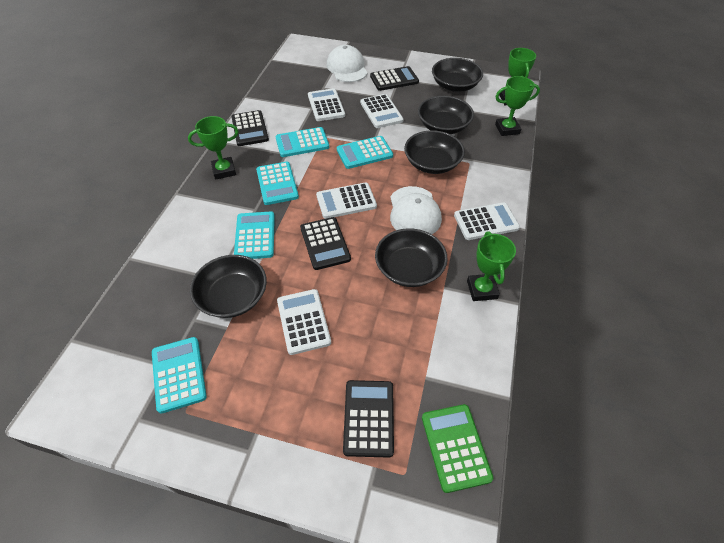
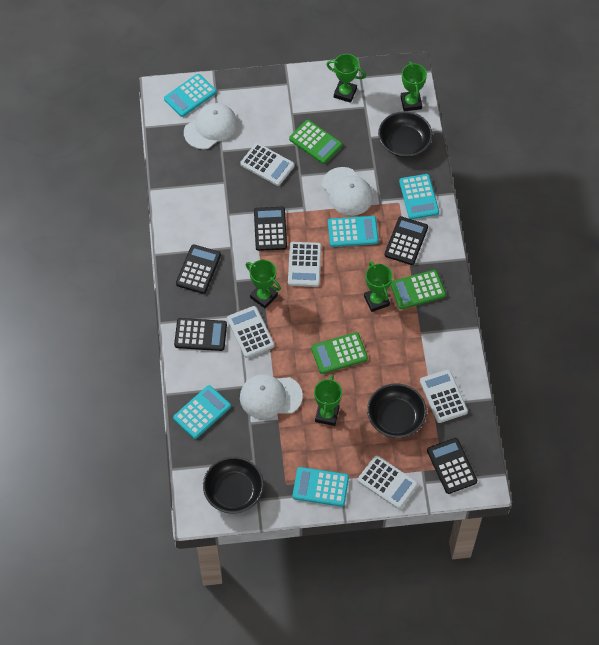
black bowl: 5 -> 3
black calculator: 4 -> 5
green calculator: 1 -> 3
green trophy: 4 -> 5
white cap: 2 -> 3

